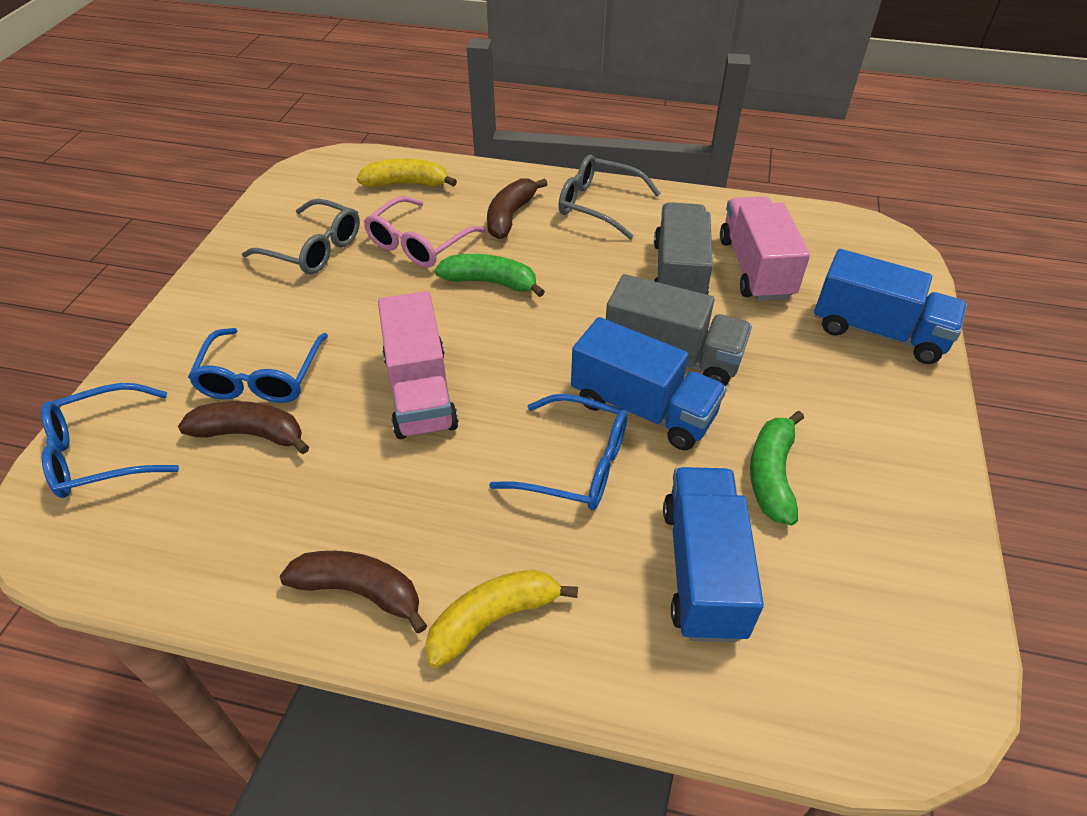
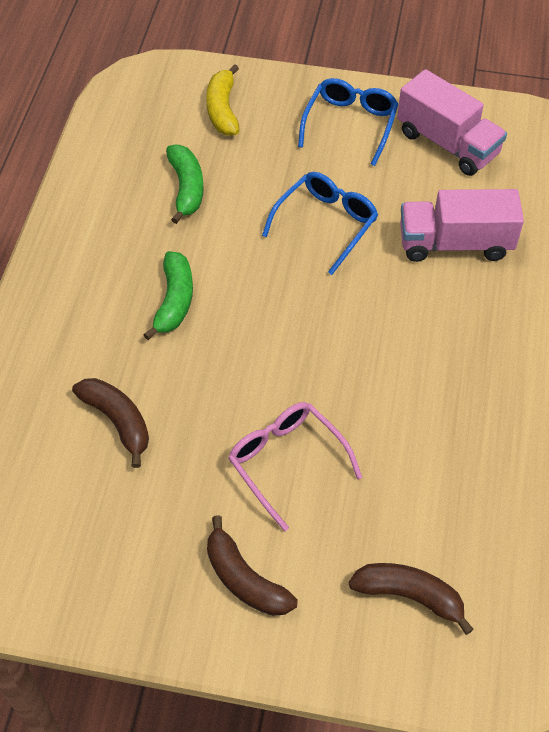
blue glasses: 3 -> 2
blue truck: 3 -> 0
grey glasses: 2 -> 0
grey truck: 2 -> 0
yellow banana: 2 -> 1

